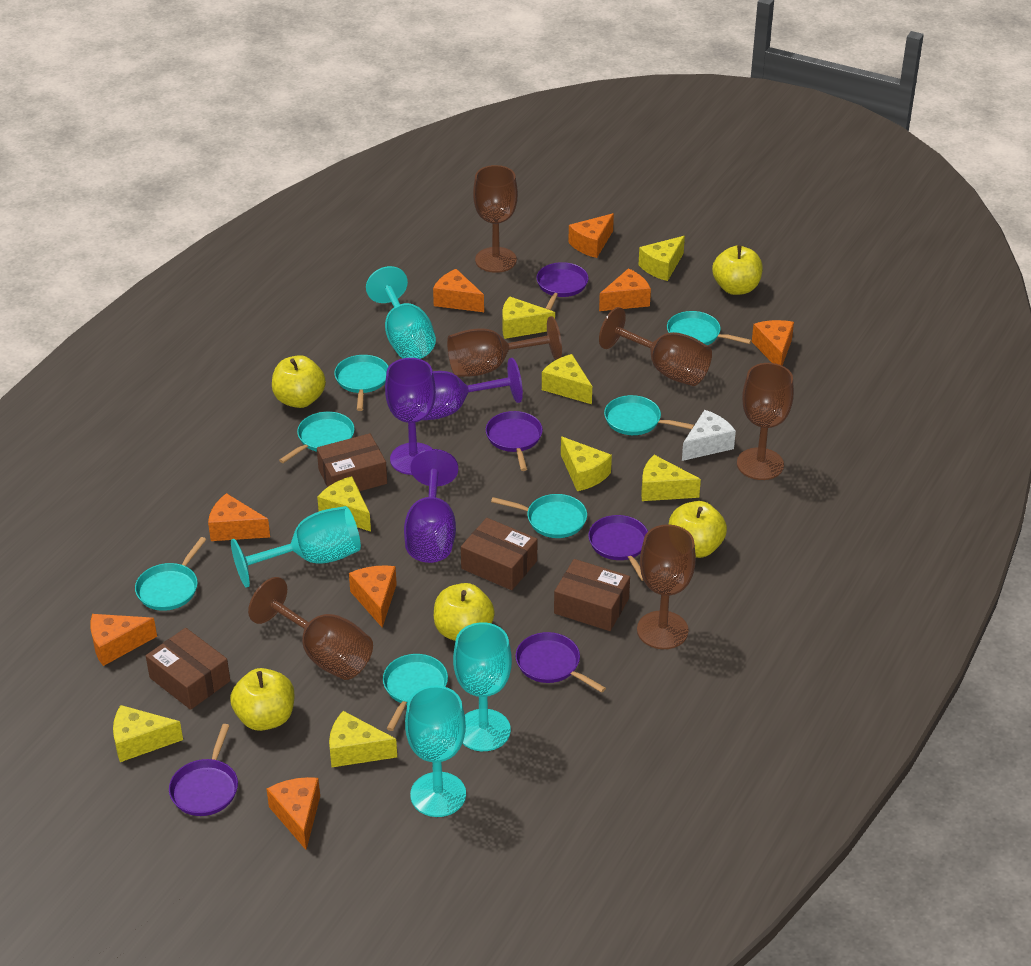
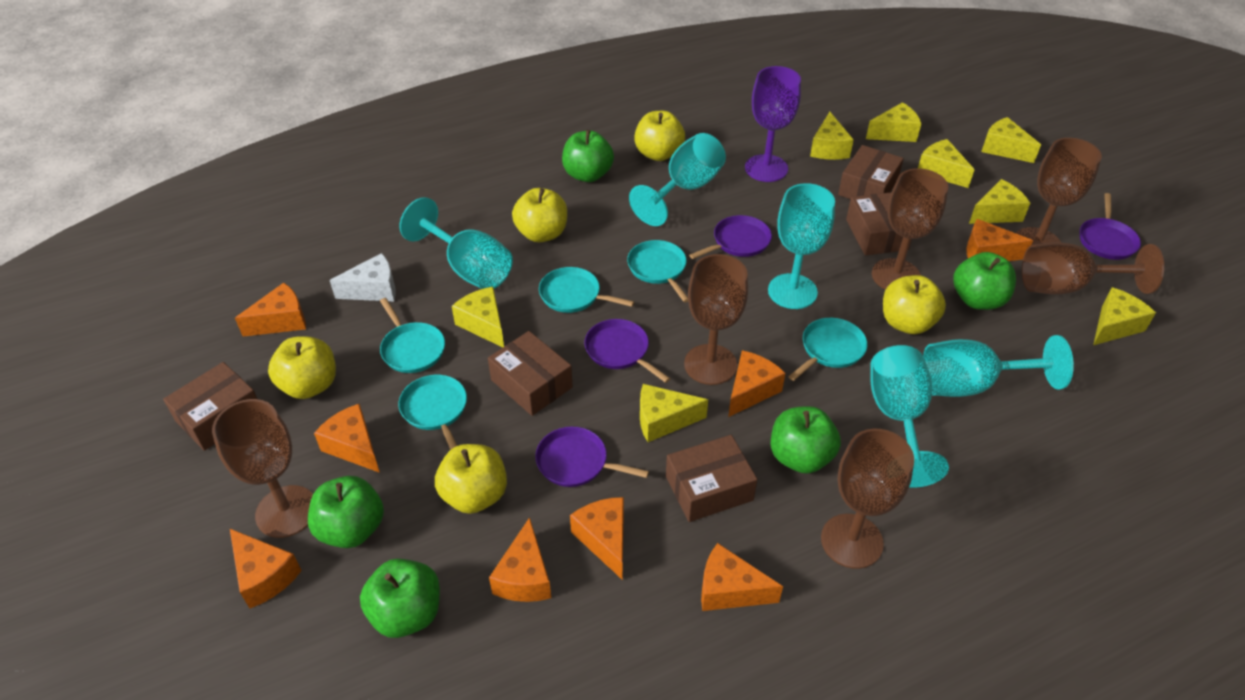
brown box: 4 -> 5
green apple: 0 -> 5
purple goblet: 3 -> 1
purple pan: 5 -> 4
turquoise goblet: 4 -> 5
turquoise pan: 7 -> 5

